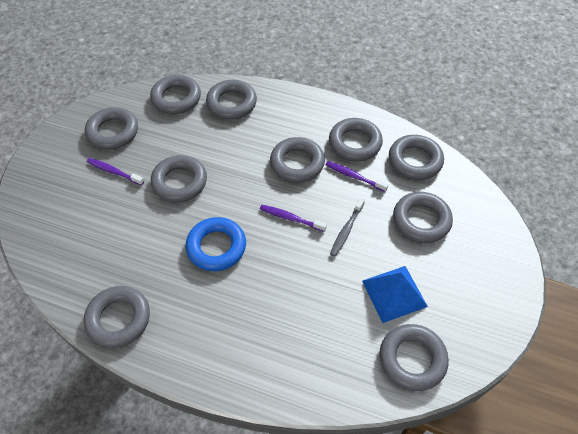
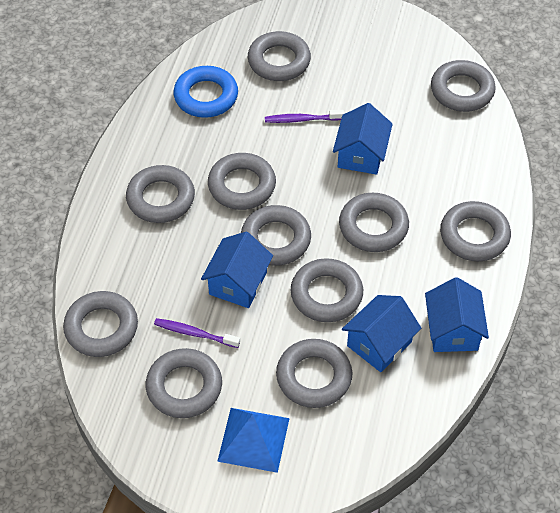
blue house: 0 -> 4
grey ring: 10 -> 11
grey toothbrush: 1 -> 0
purple toothbrush: 3 -> 2

